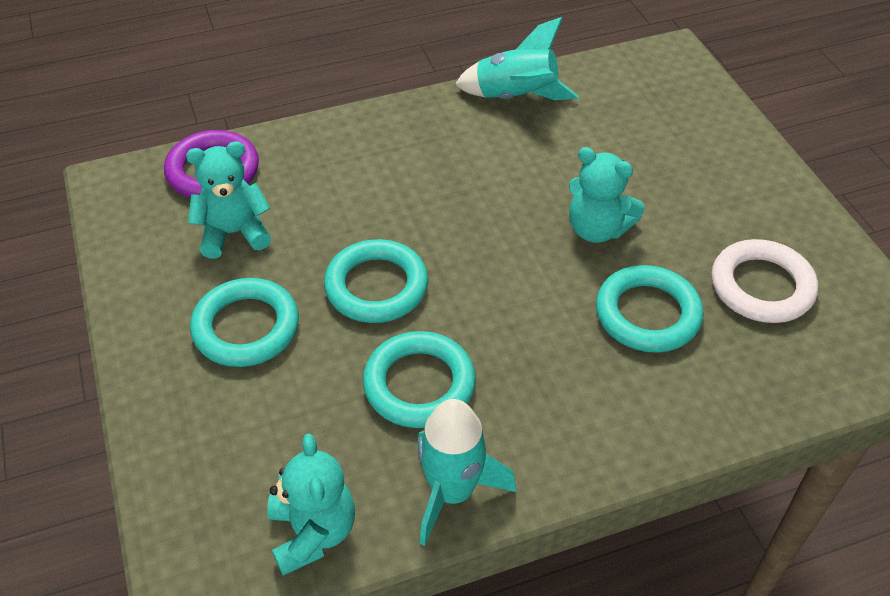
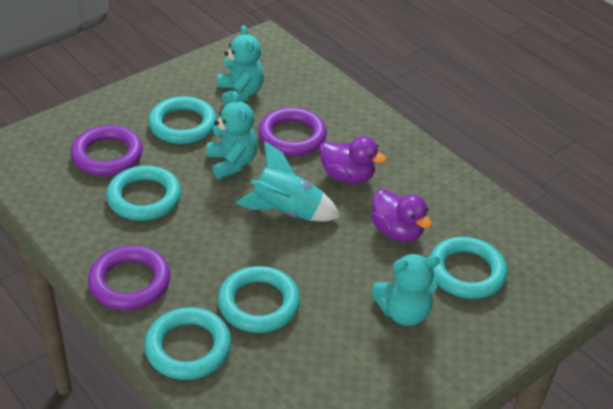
purple duck: 0 -> 2
purple ring: 1 -> 3
turquoise ring: 4 -> 5
turquoise rocket: 2 -> 1
white ring: 1 -> 0

